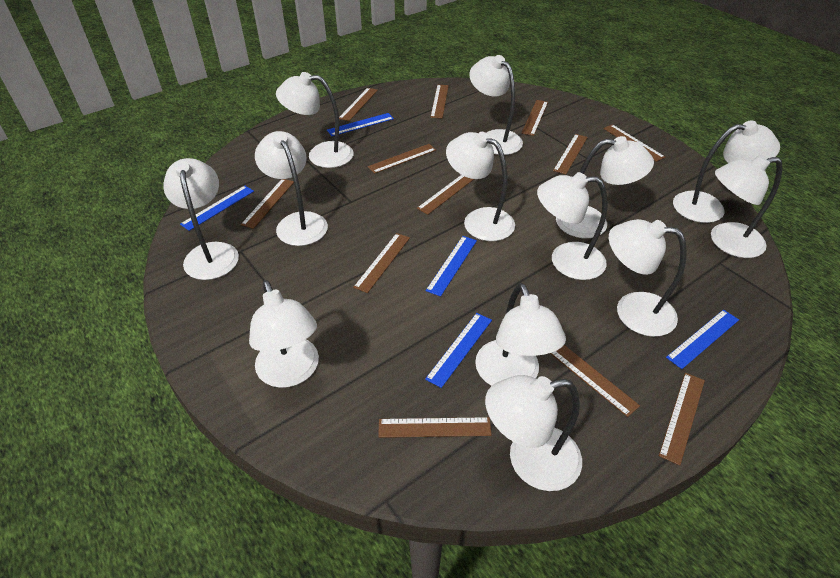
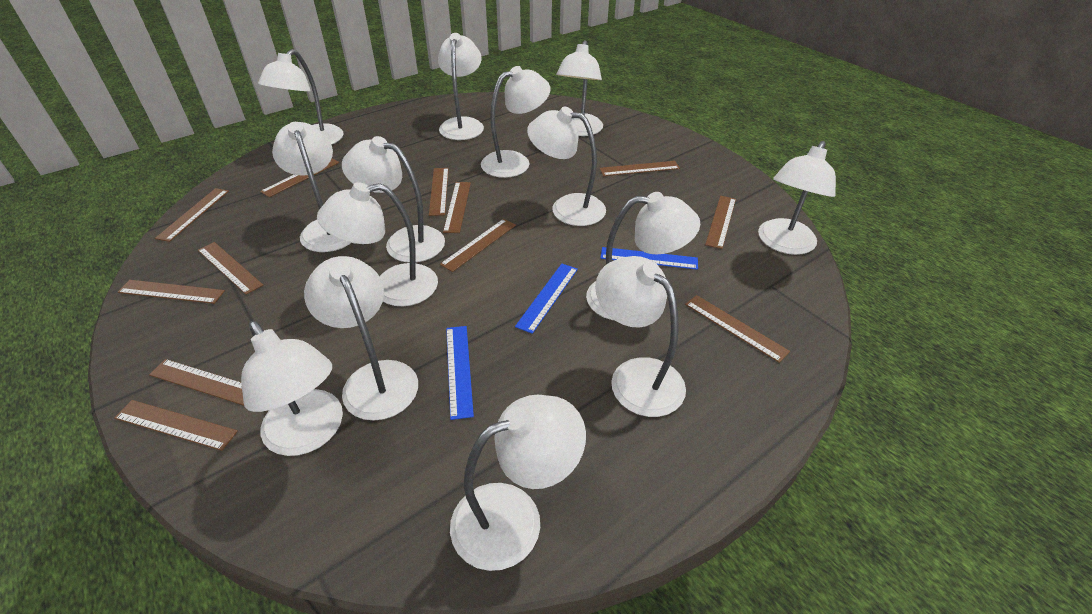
blue ruler: 5 -> 3
white lamp: 13 -> 14

